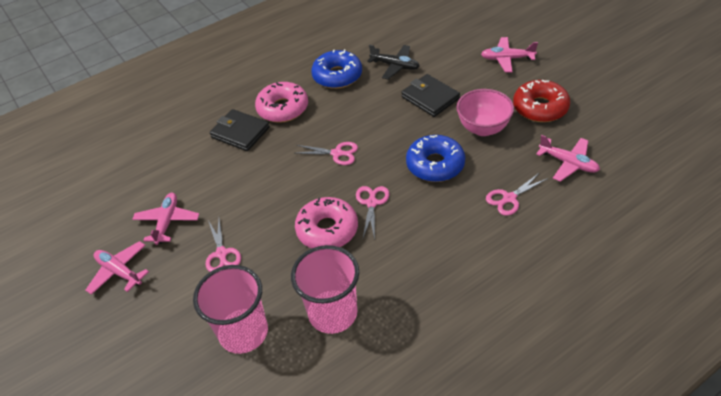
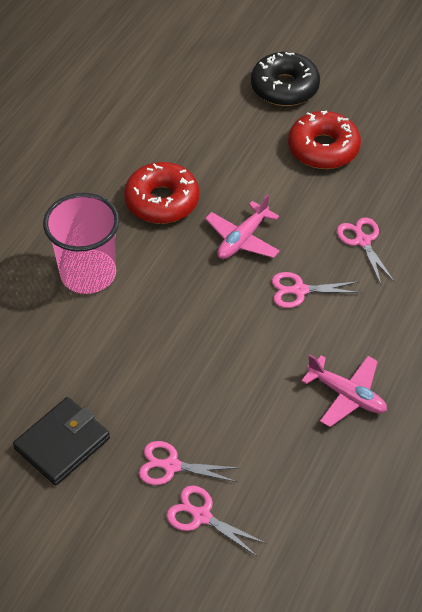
black donut: 0 -> 1
black plane: 1 -> 0
black wallet: 2 -> 1
blue donut: 2 -> 0
pink bowl: 1 -> 0
pink cup: 2 -> 1
pink donut: 2 -> 0
pink plane: 4 -> 2
red donut: 1 -> 2

